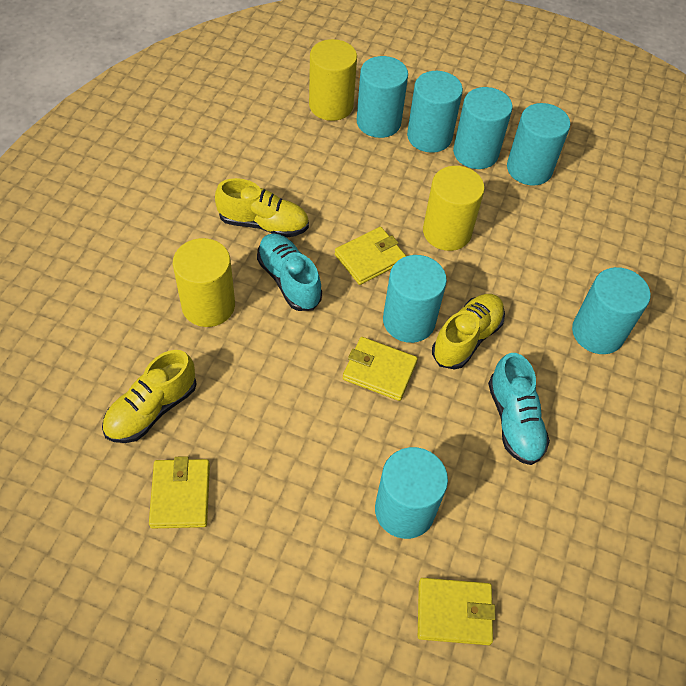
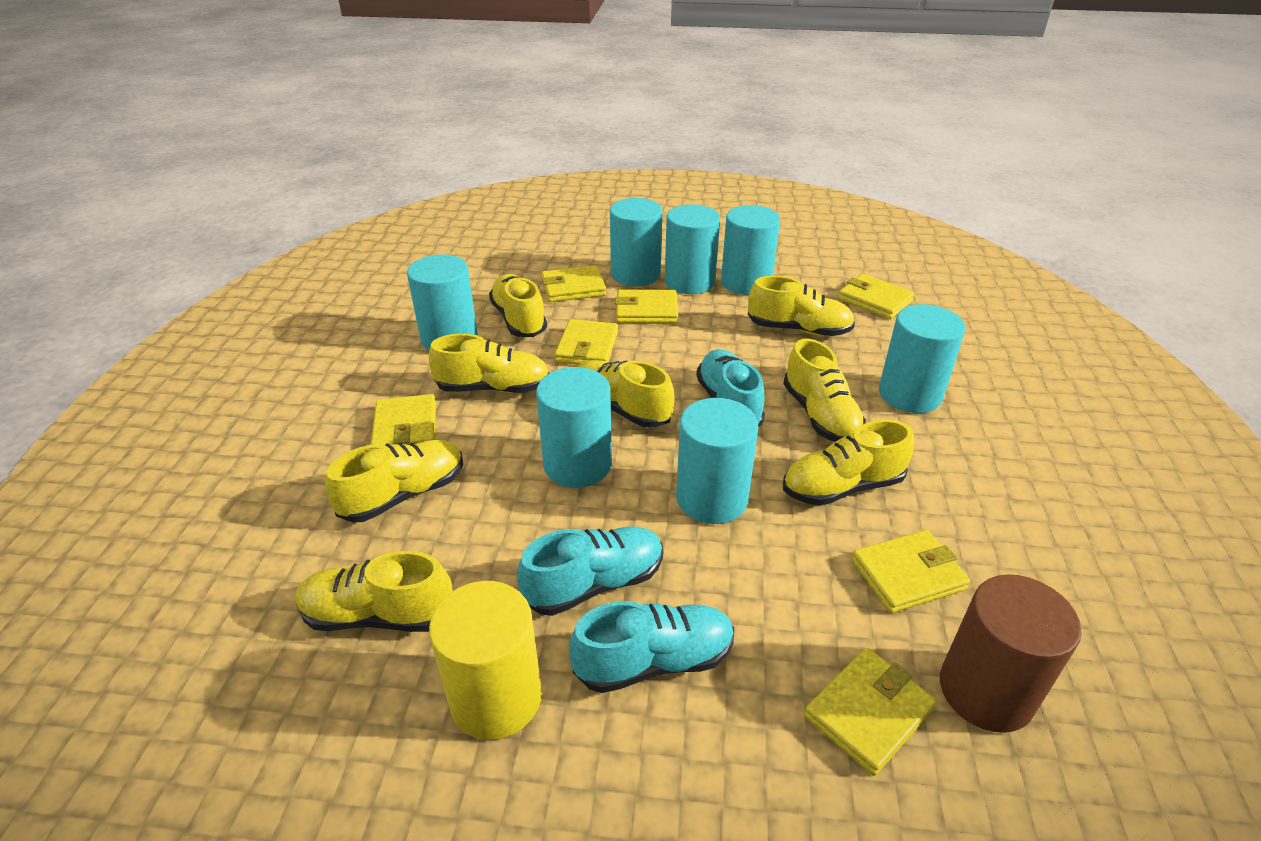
brown cylinder: 0 -> 1
turquoise shoe: 2 -> 3
yellow cylinder: 3 -> 1
yellow shoe: 3 -> 8
yellow wallet: 4 -> 7

